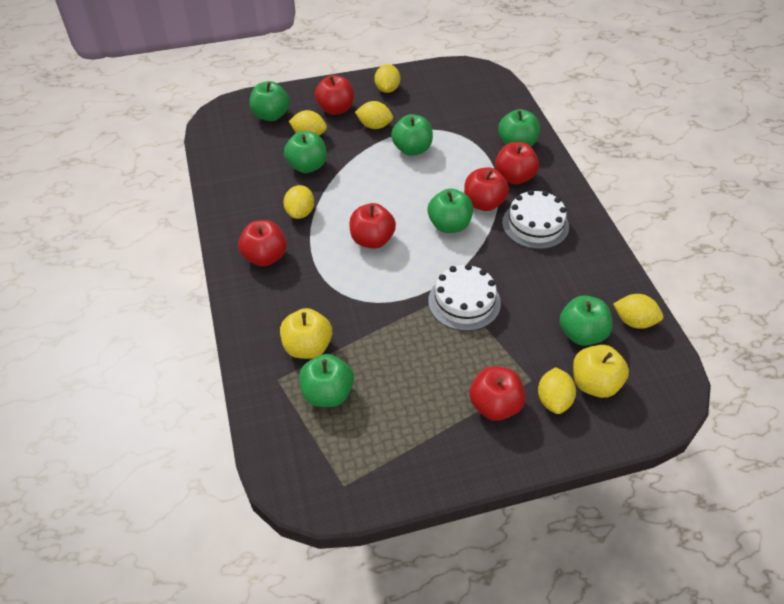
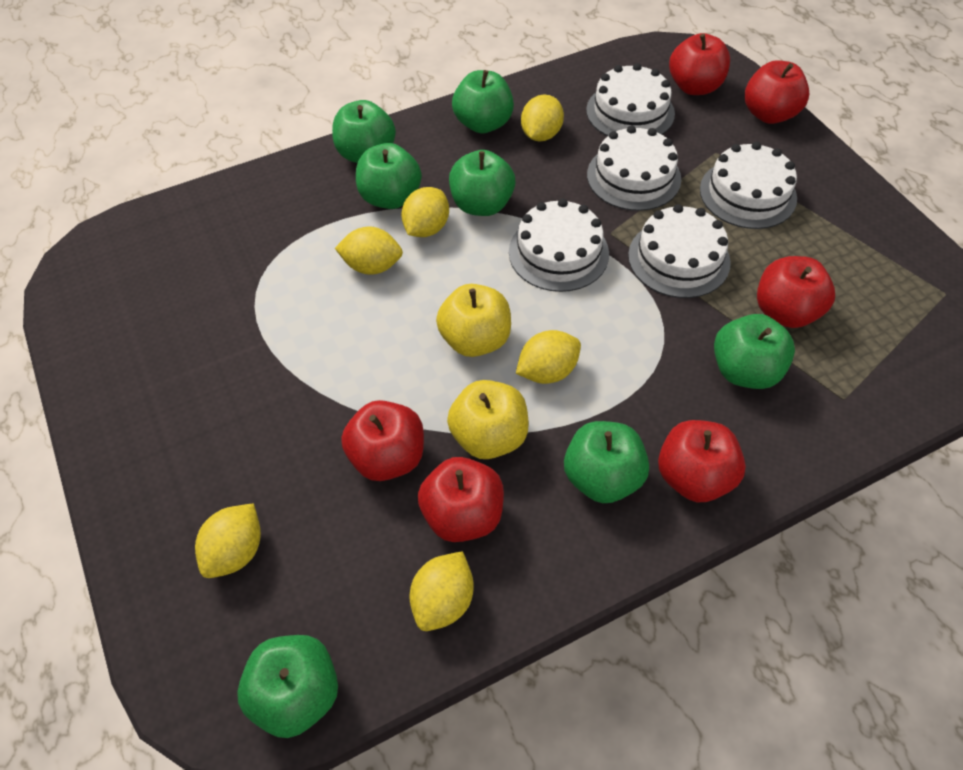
white cake: 2 -> 5

